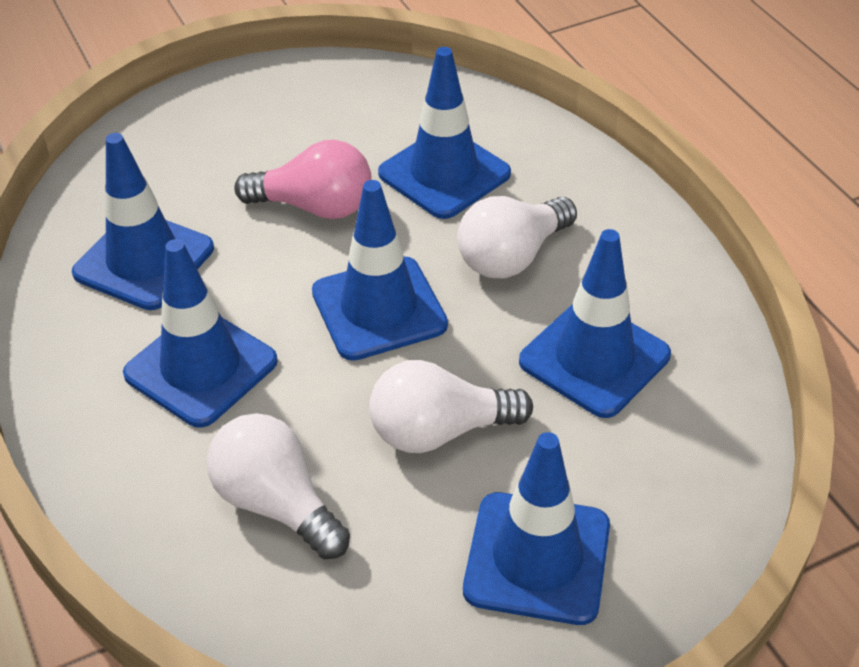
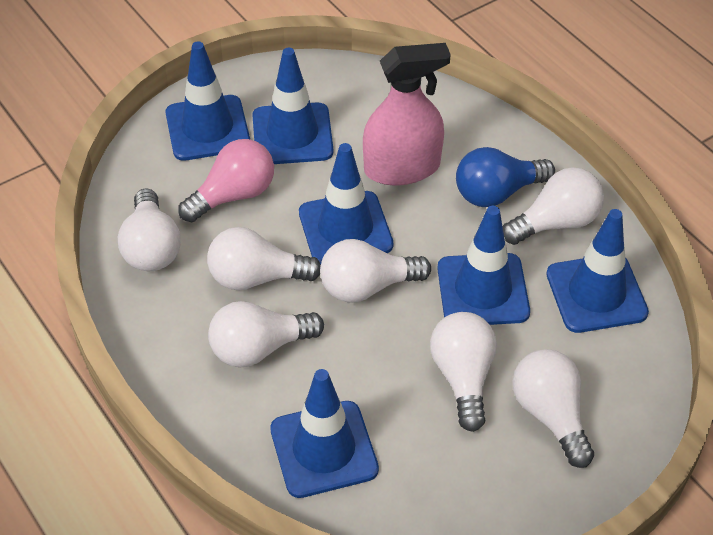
blue light bulb: 0 -> 1
pink spray bottle: 0 -> 1
white light bulb: 3 -> 7

